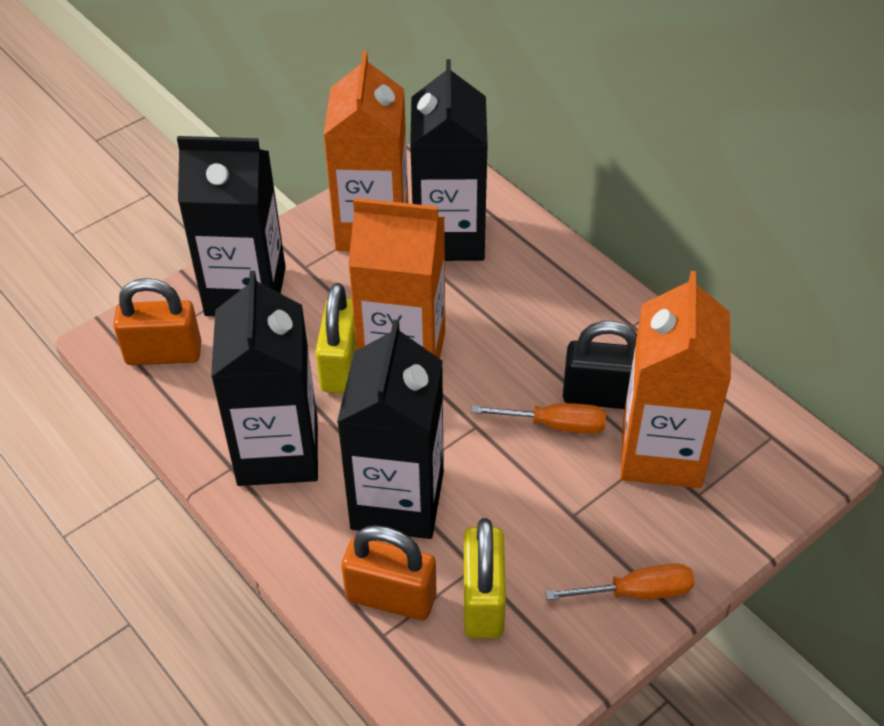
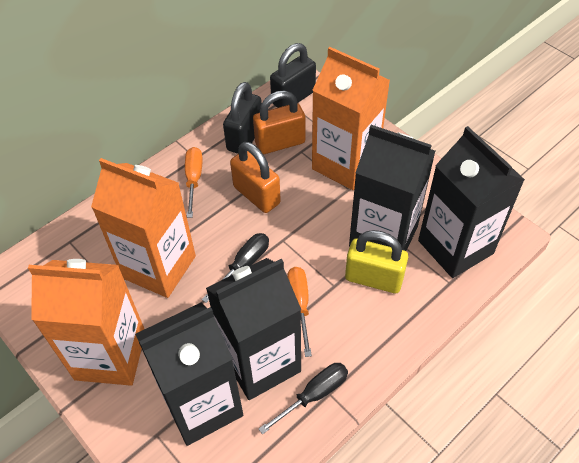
black padlock: 1 -> 2
black screwdriver: 0 -> 2
yellow padlock: 2 -> 1

